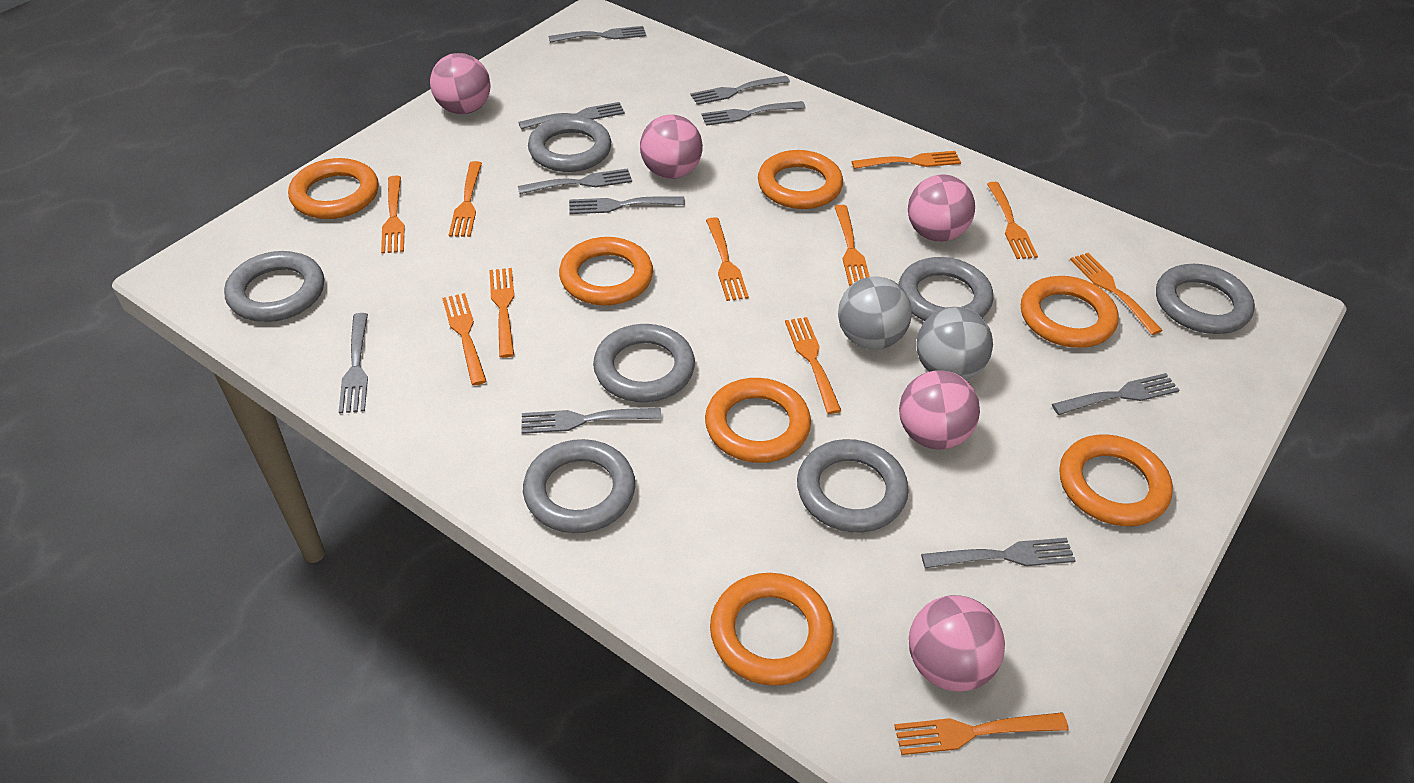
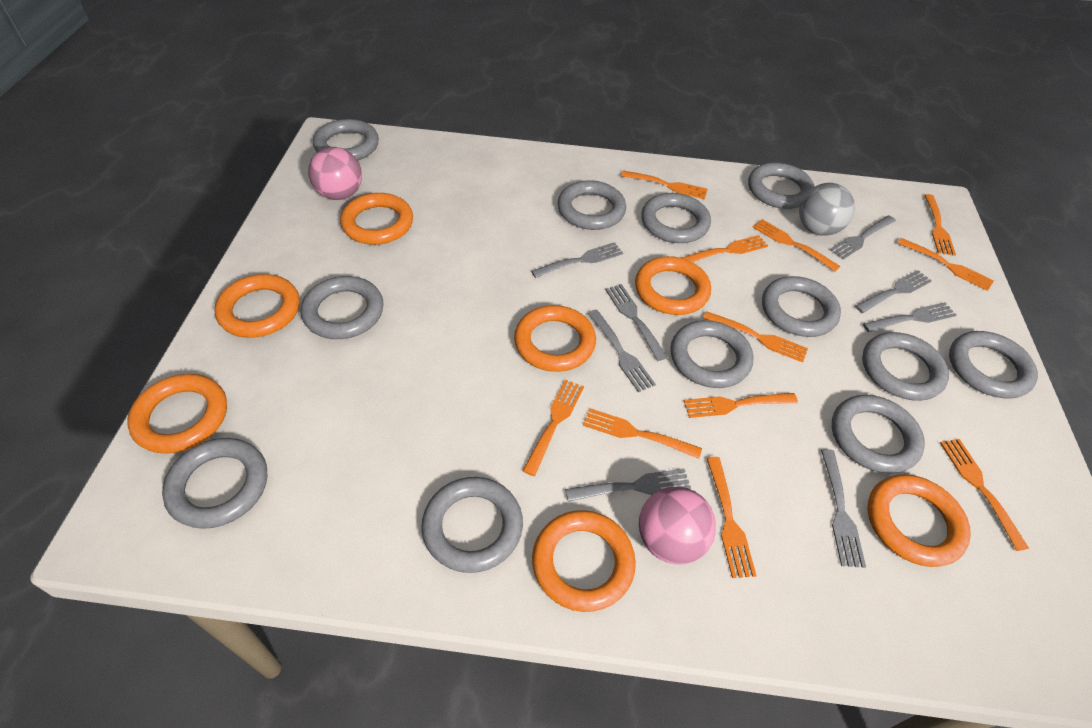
grey ball: 2 -> 1
grey fork: 10 -> 8
grey ring: 7 -> 12
pink ball: 5 -> 2

